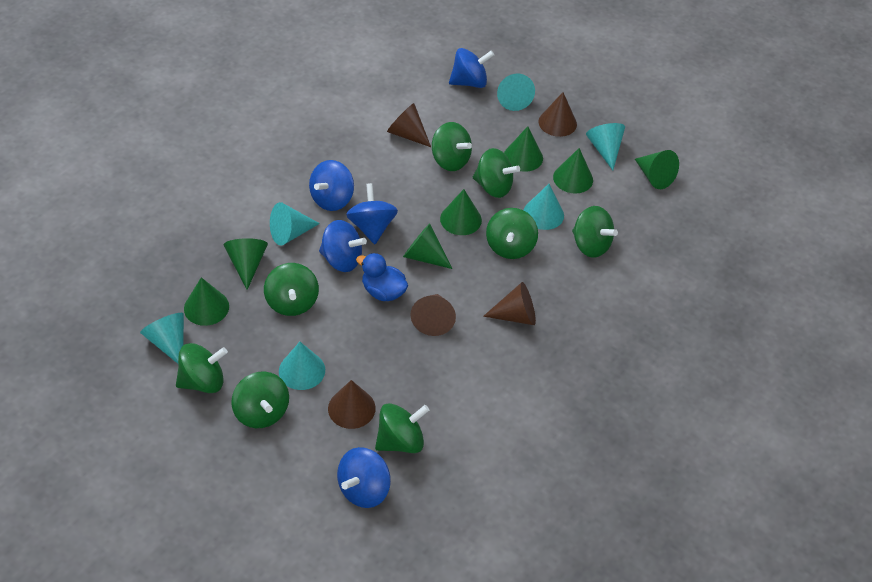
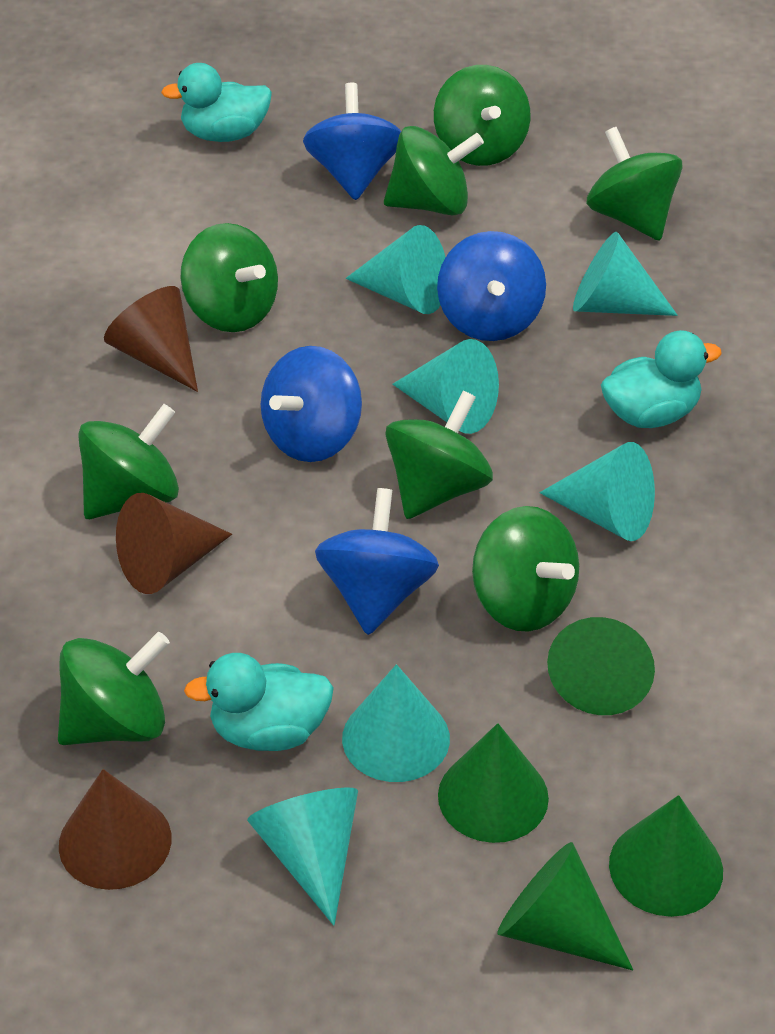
blue duck: 1 -> 0
blue spinning top: 5 -> 4
brown cone: 5 -> 3
green cone: 7 -> 4
turquoise duck: 0 -> 3

